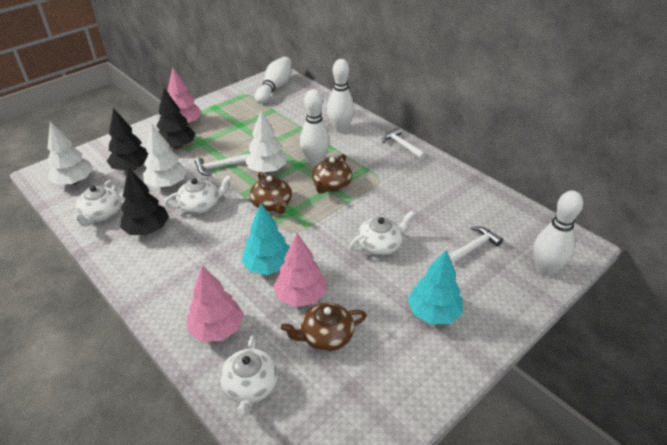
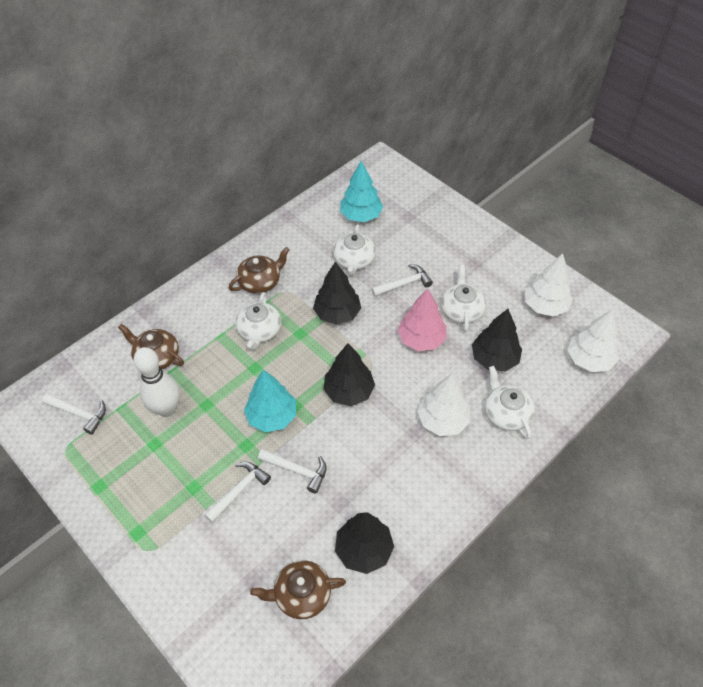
black tree: 3 -> 4
pink tree: 3 -> 1
white bowling pin: 4 -> 1
white hammer: 3 -> 4

